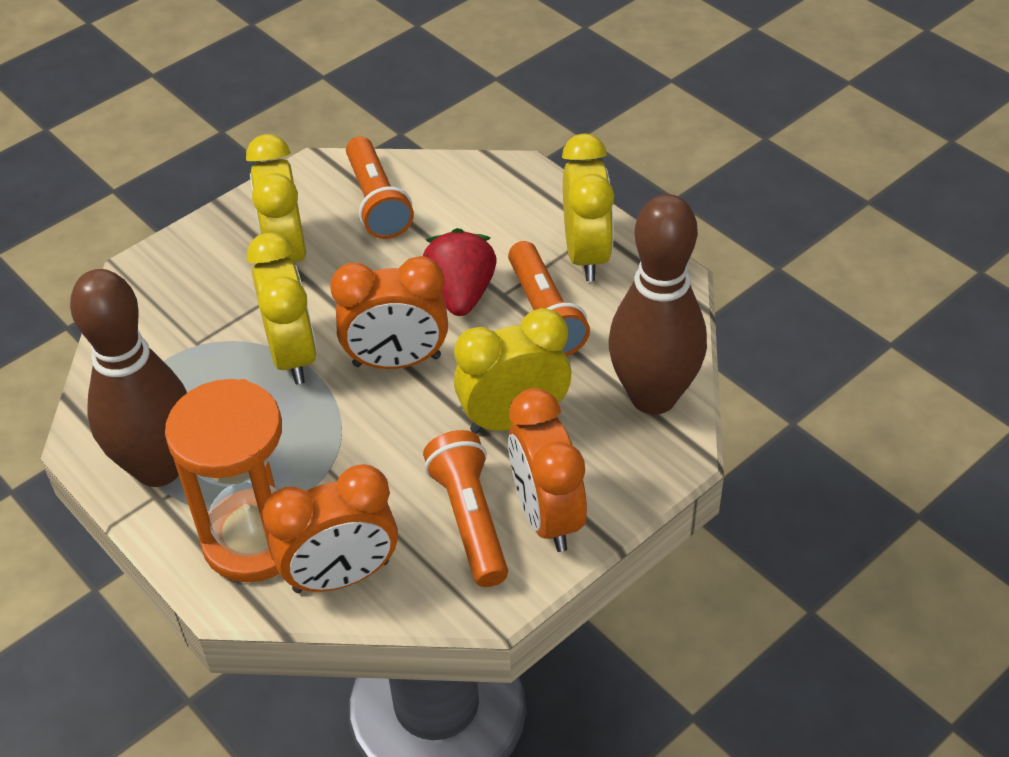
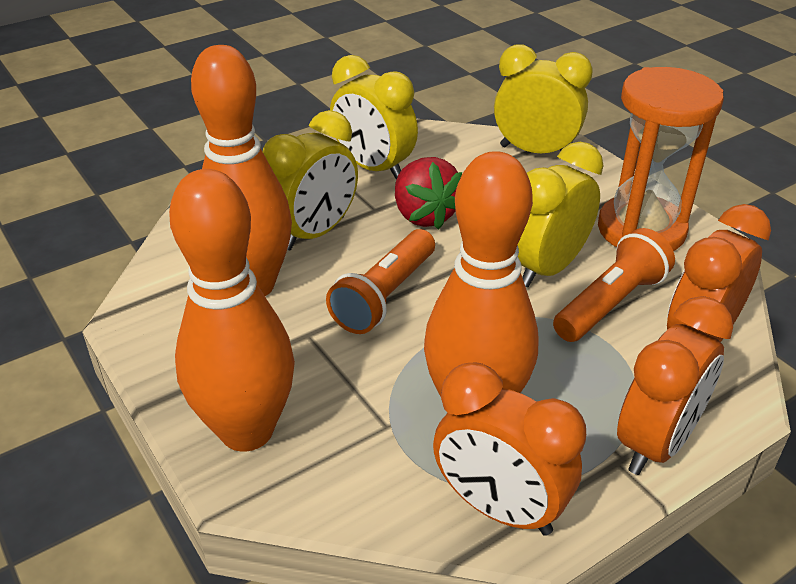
brown bowling pin: 2 -> 0
orange bowling pin: 0 -> 3
orange flashlight: 3 -> 2

